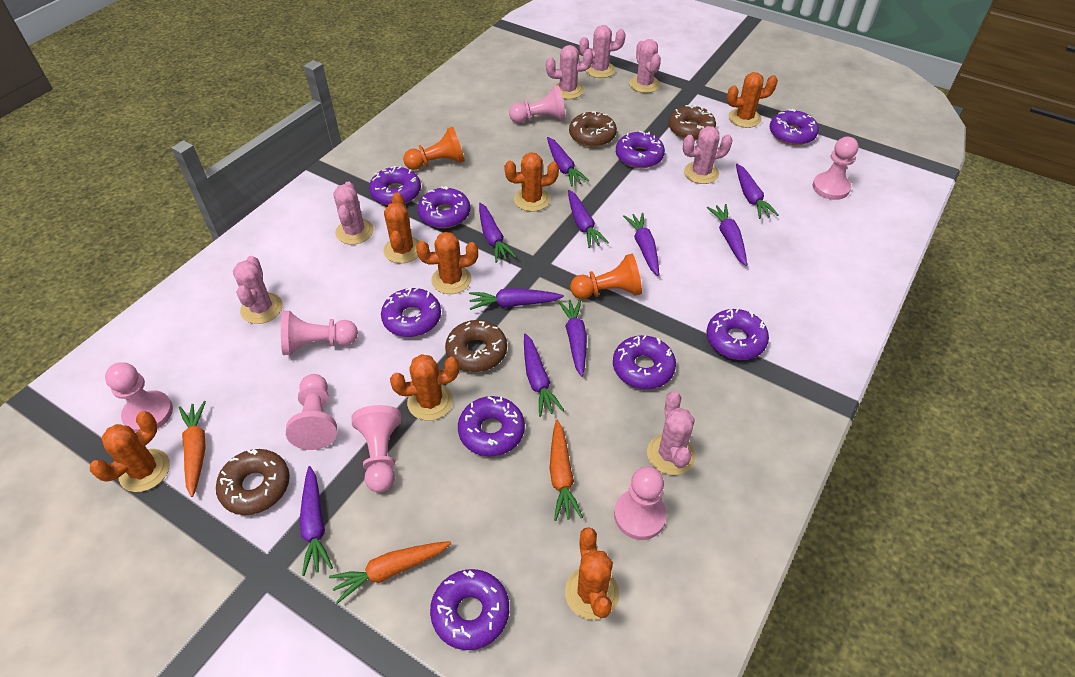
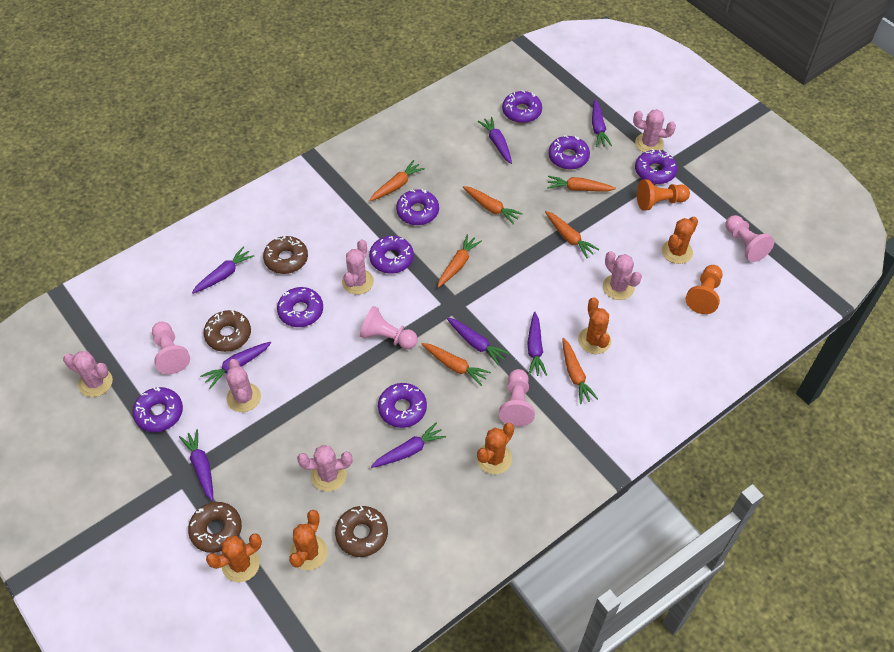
orange cactus: 7 -> 5
orange carrot: 3 -> 7
pink cactus: 7 -> 6
pink pawn: 7 -> 4
purple carrot: 10 -> 8
purple donut: 9 -> 8

